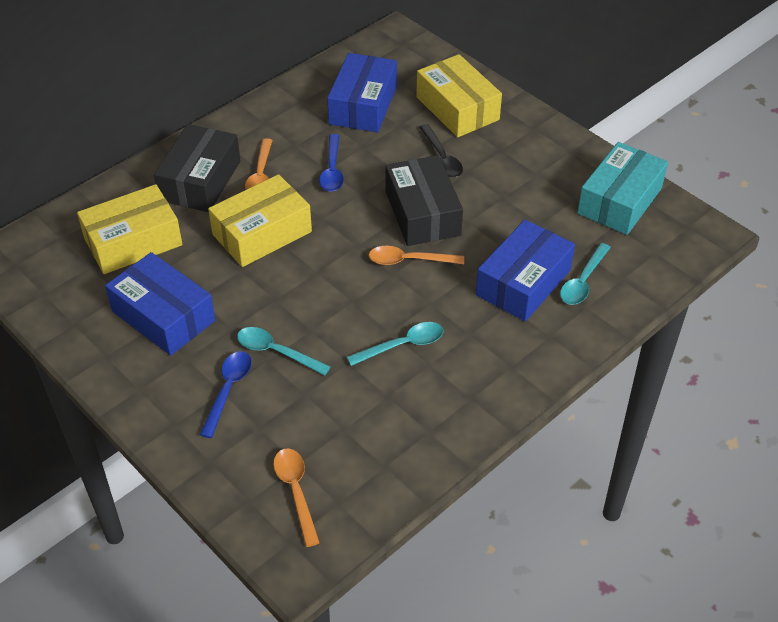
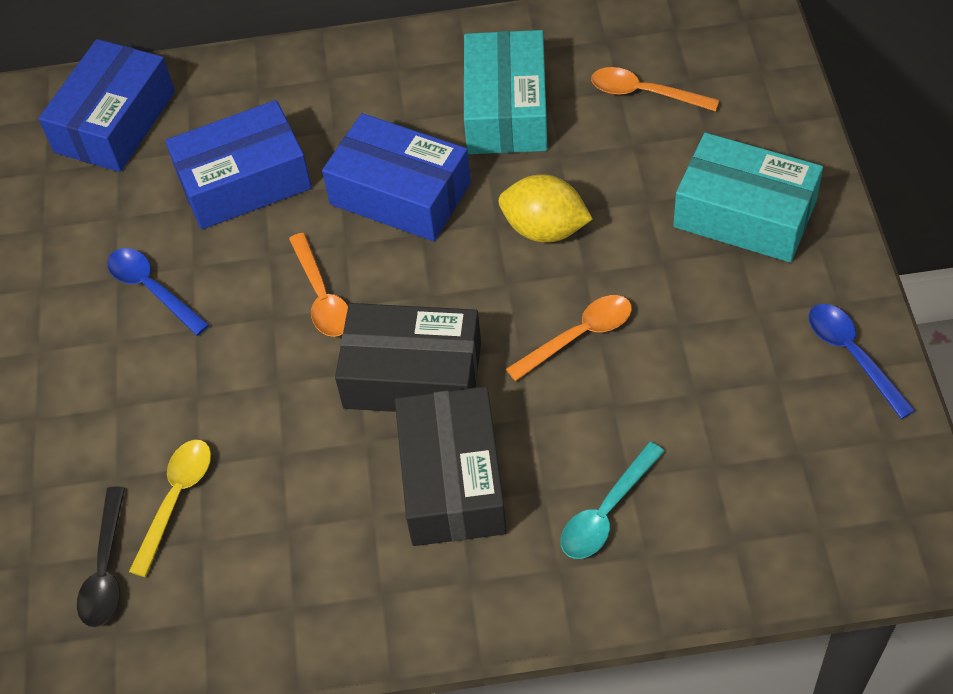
turquoise box: 1 -> 2
turquoise spoon: 3 -> 1
yellow box: 3 -> 0
yellow lemon: 0 -> 1
yellow spoon: 0 -> 1

